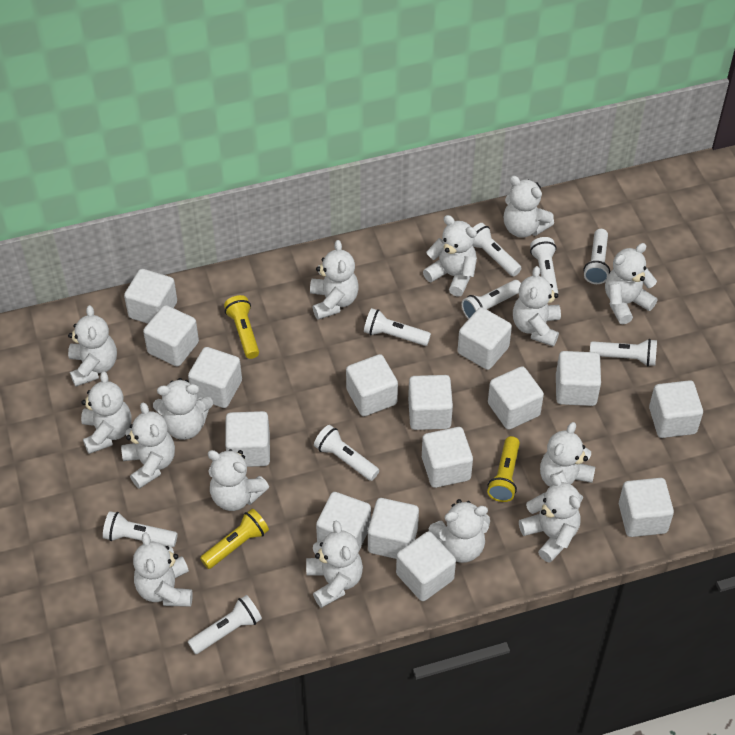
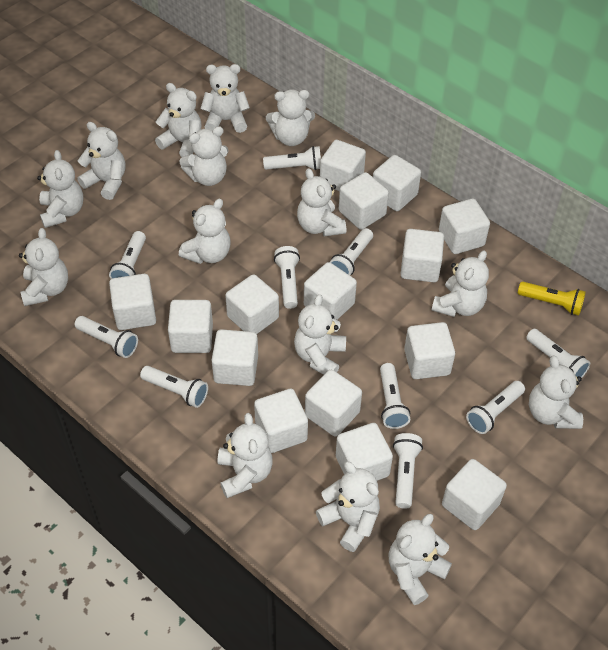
white flashlight: 9 -> 10
yellow flashlight: 3 -> 1

